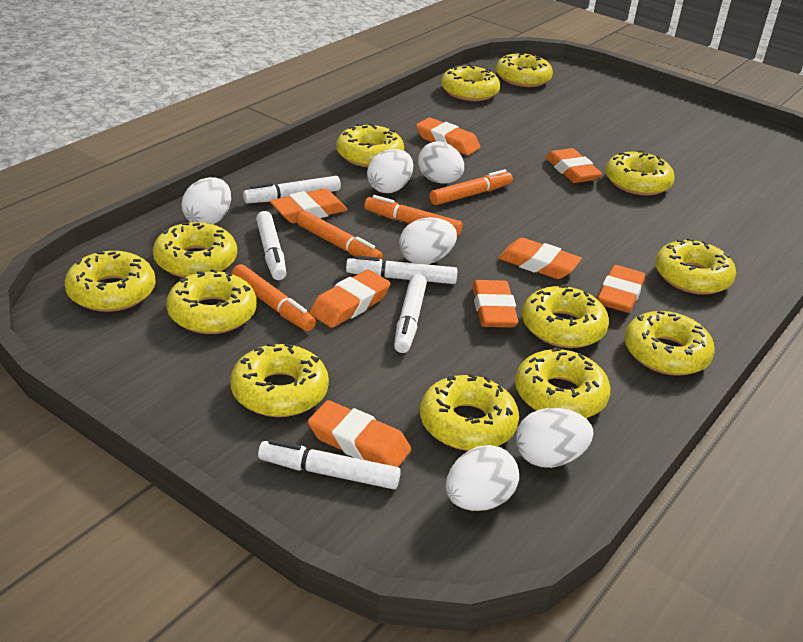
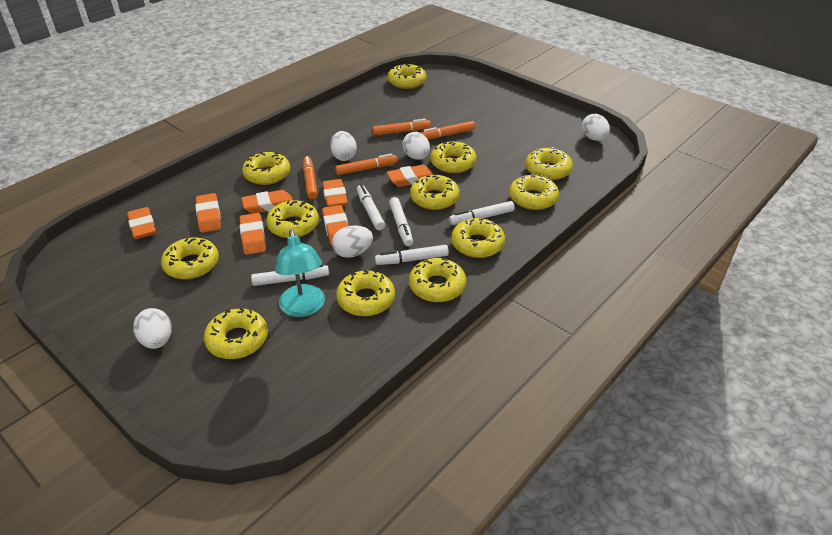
orange eraser: 8 -> 7
turquoise lamp: 0 -> 1
white egg: 6 -> 5
yellow donut: 13 -> 12

